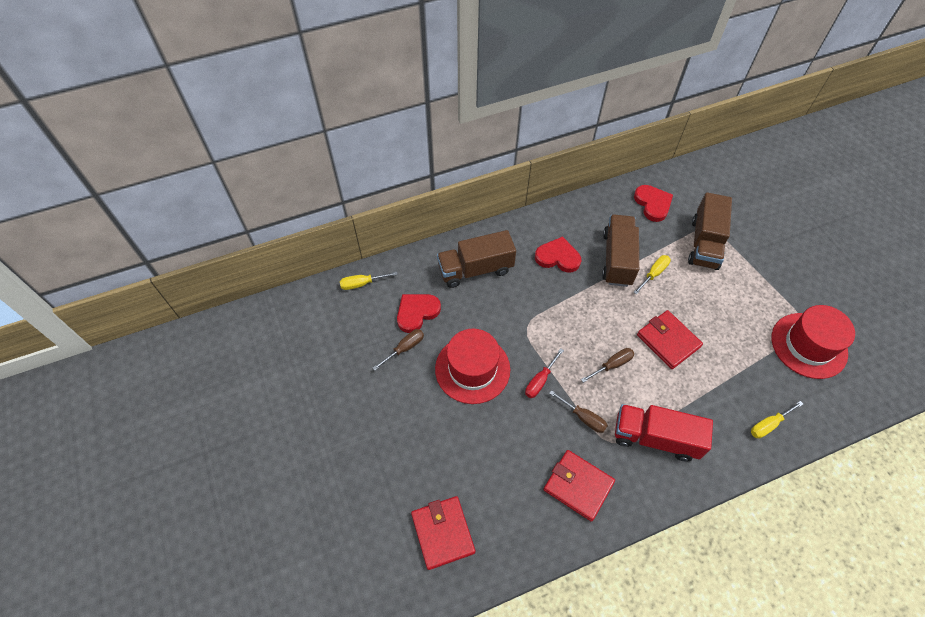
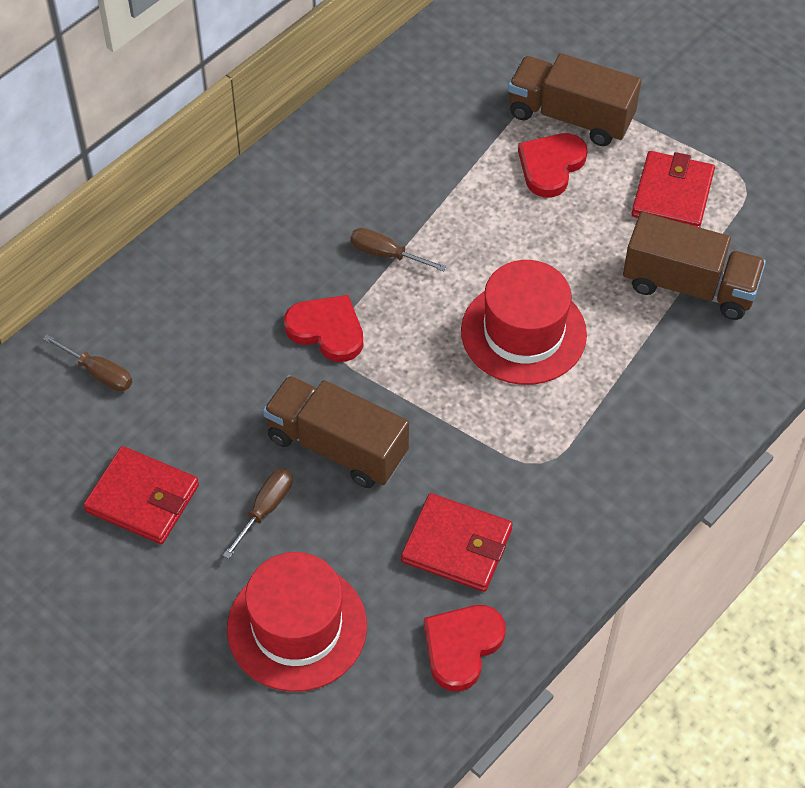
red screwdriver: 1 -> 0
red truck: 1 -> 0
yellow screwdriver: 3 -> 0

